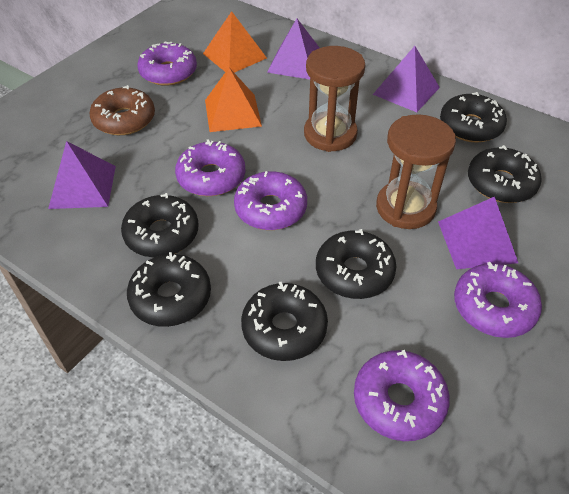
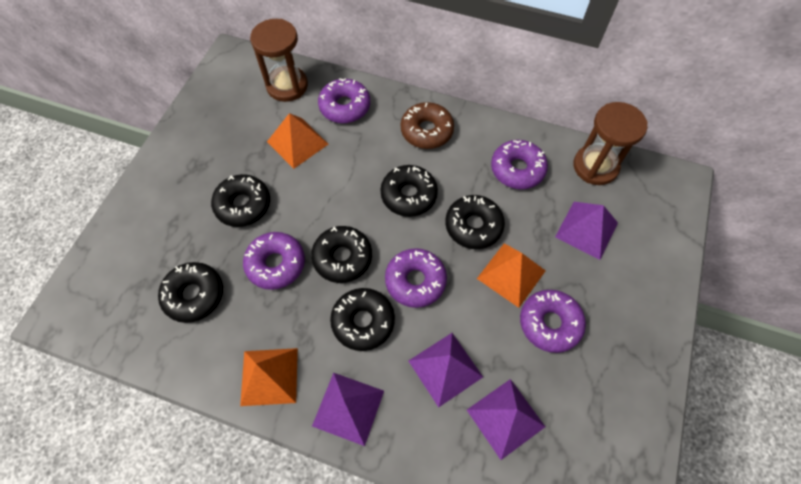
orange pyramid: 2 -> 3

